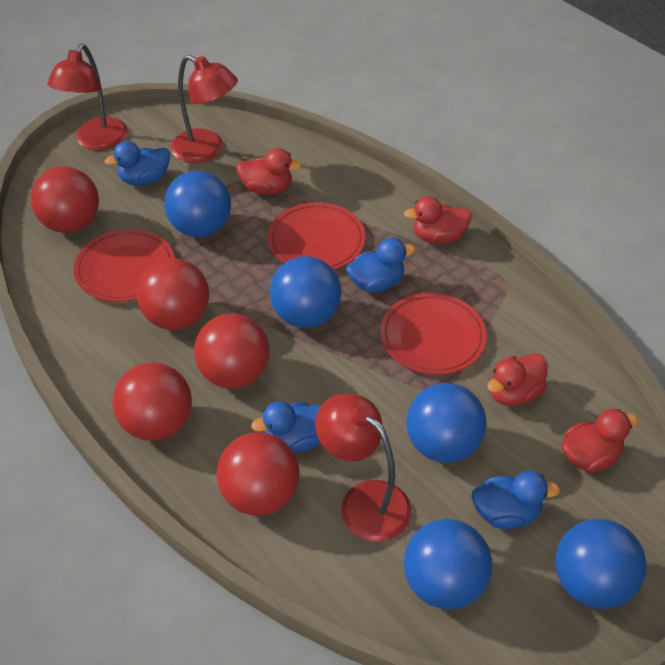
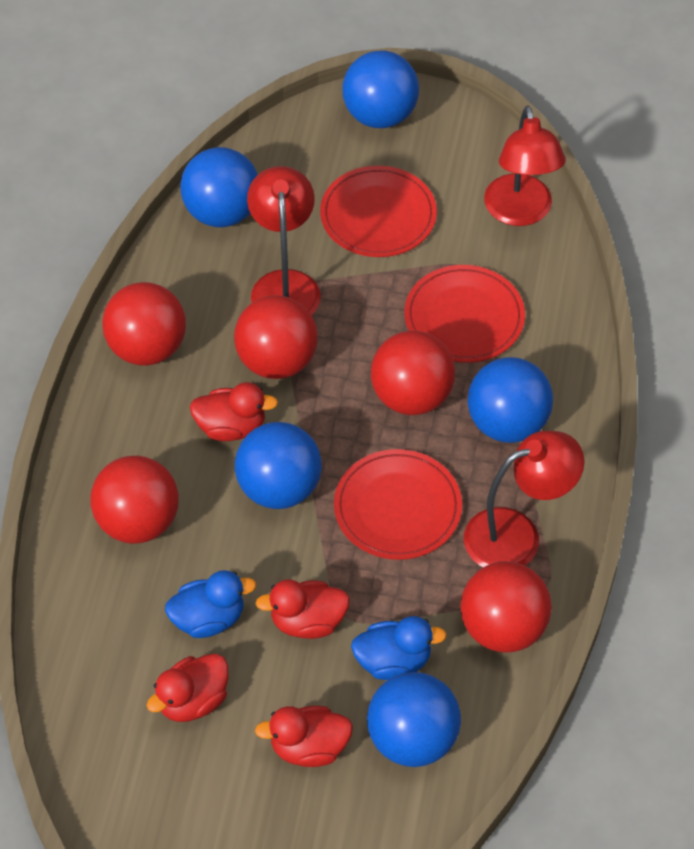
blue duck: 4 -> 2

